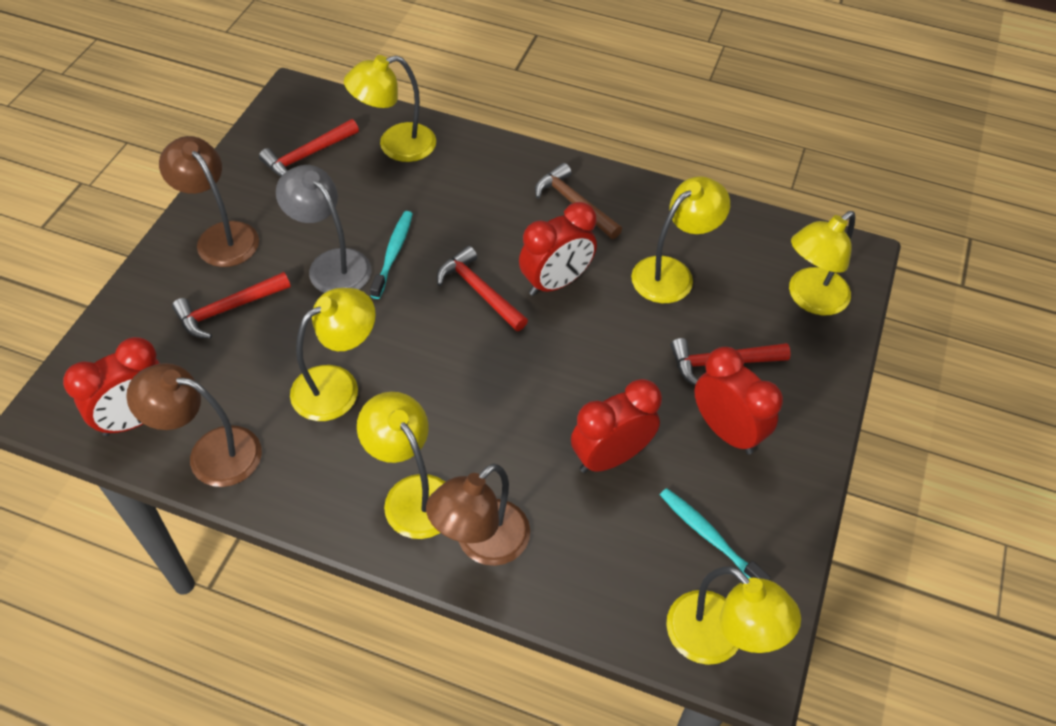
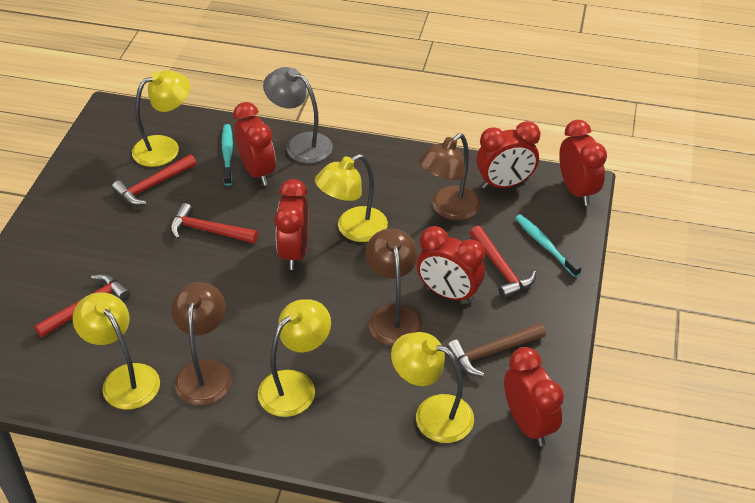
red clock: 4 -> 6
yellow lamp: 6 -> 5

